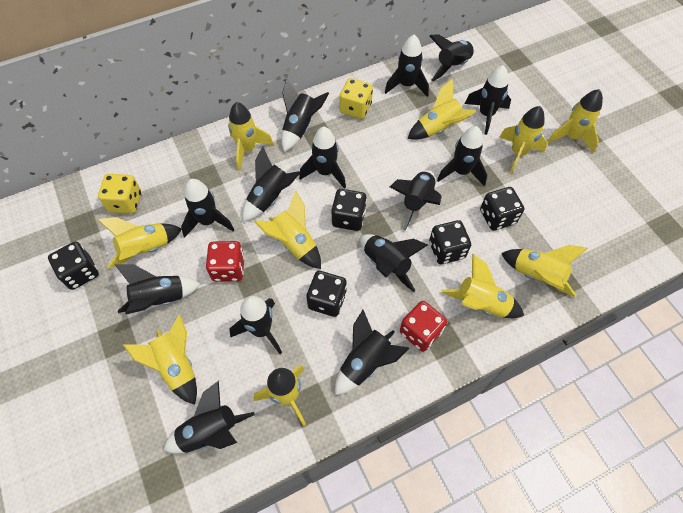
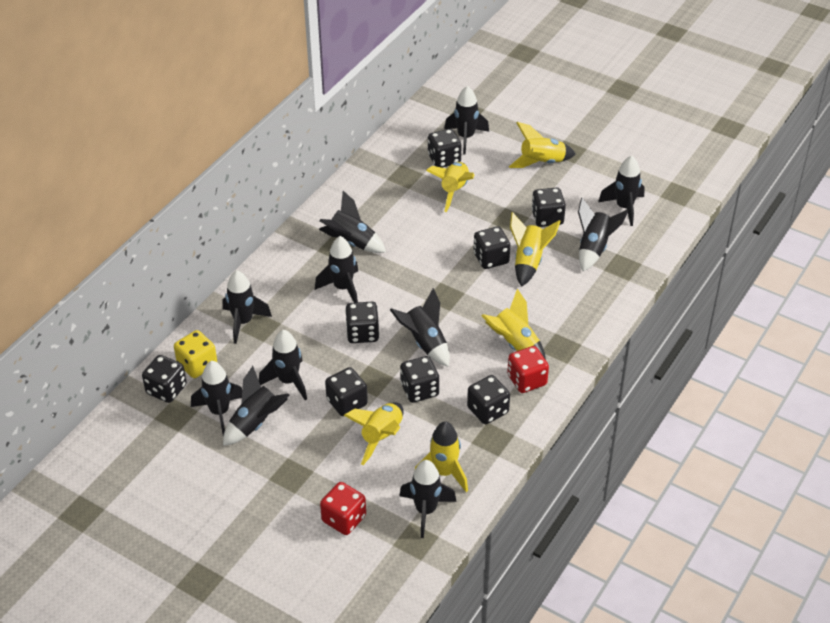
black dice: 5 -> 8
black rocket: 14 -> 11
yellow dice: 2 -> 1
yellow rocket: 10 -> 6

